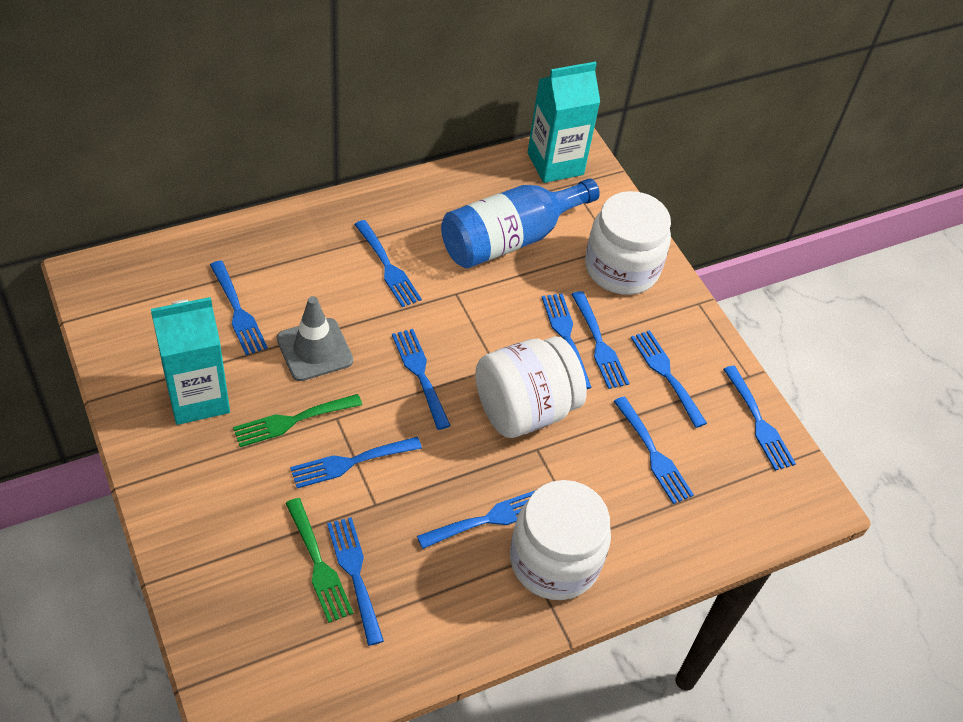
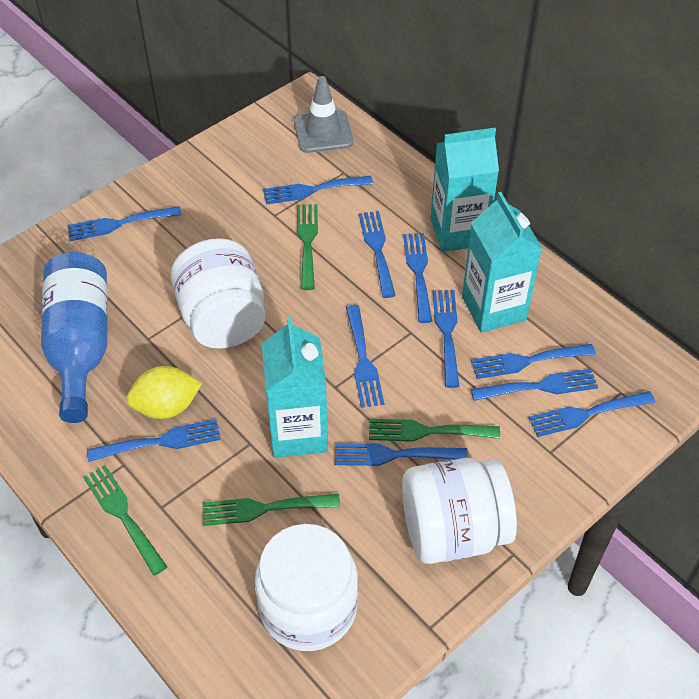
green fork: 2 -> 4
turquoise carton: 2 -> 3
yellow lemon: 0 -> 1

